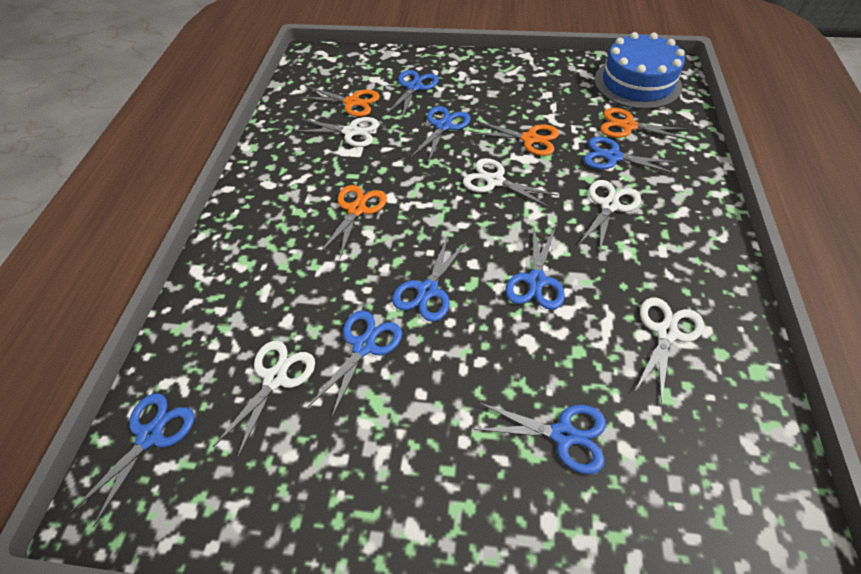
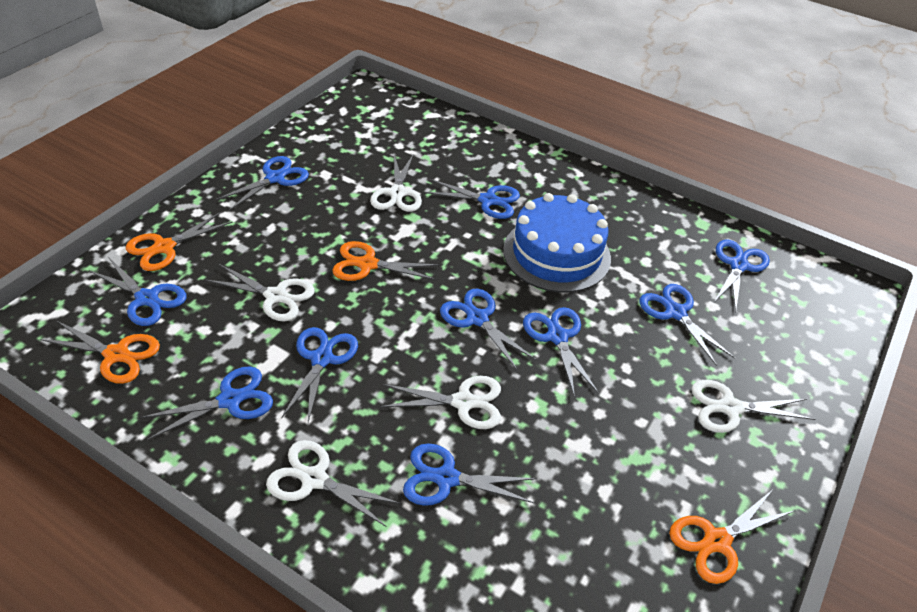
blue scissors: 8 -> 10

